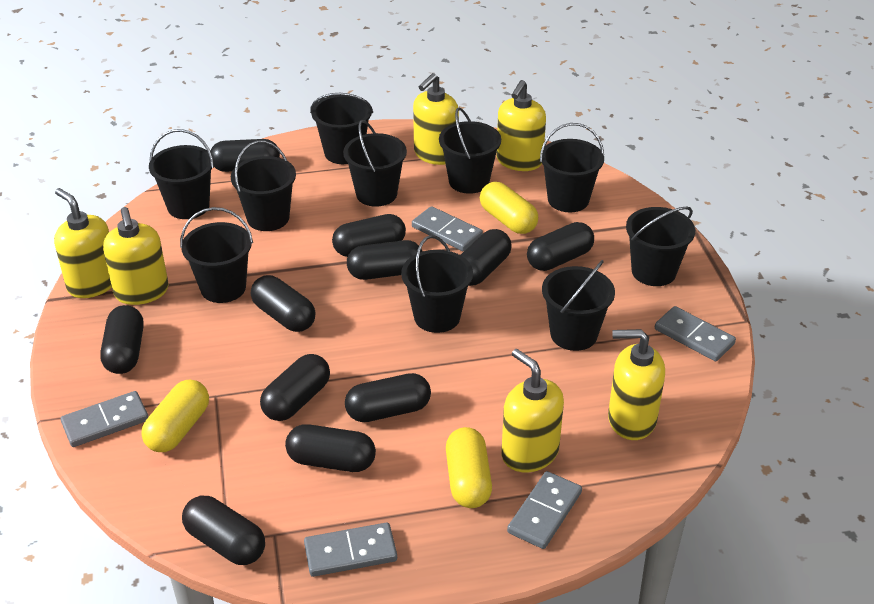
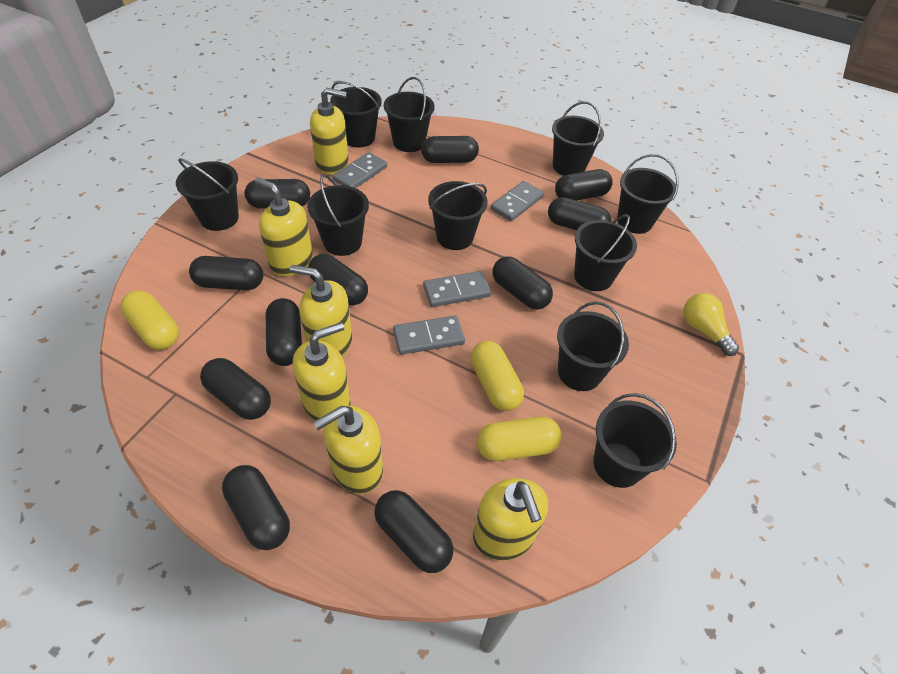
grey domino: 5 -> 4
yellow light bulb: 0 -> 1

